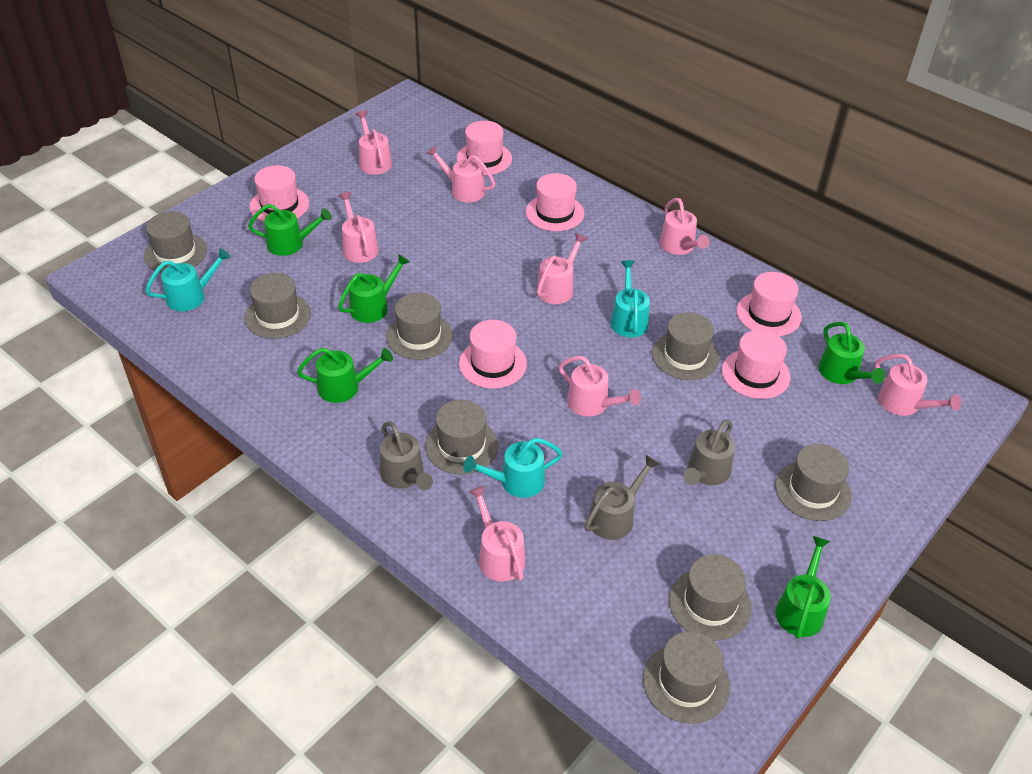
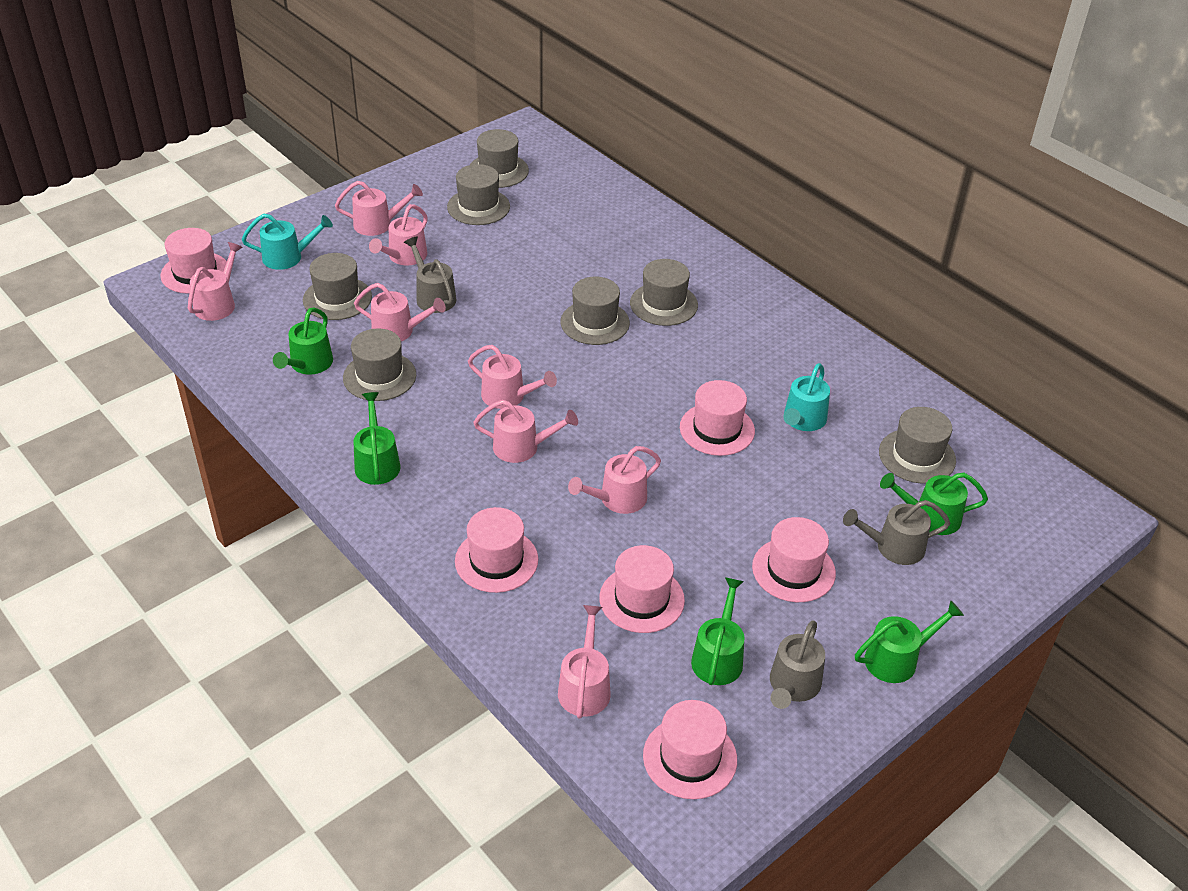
grey hat: 8 -> 7
turquoise watering can: 3 -> 2

